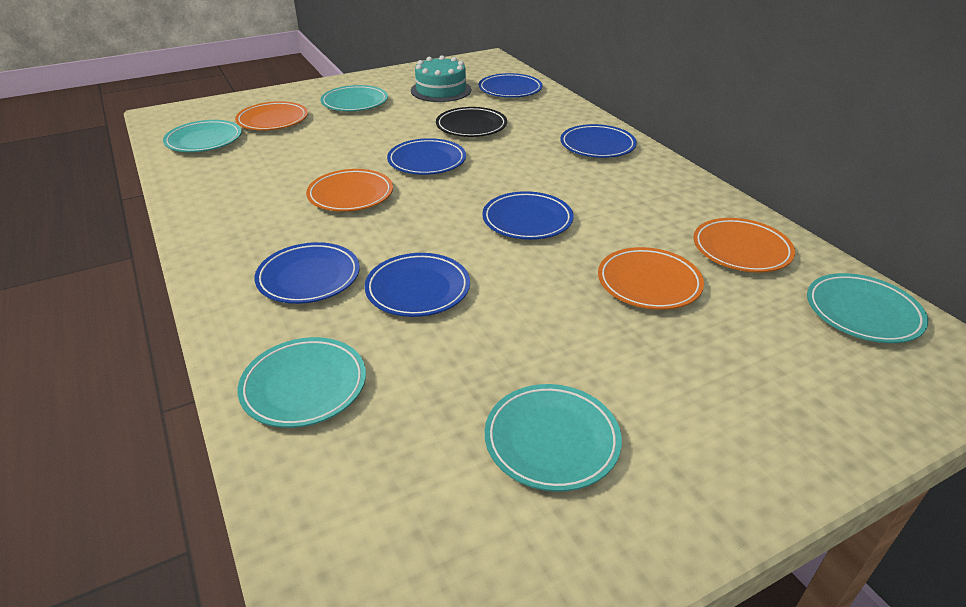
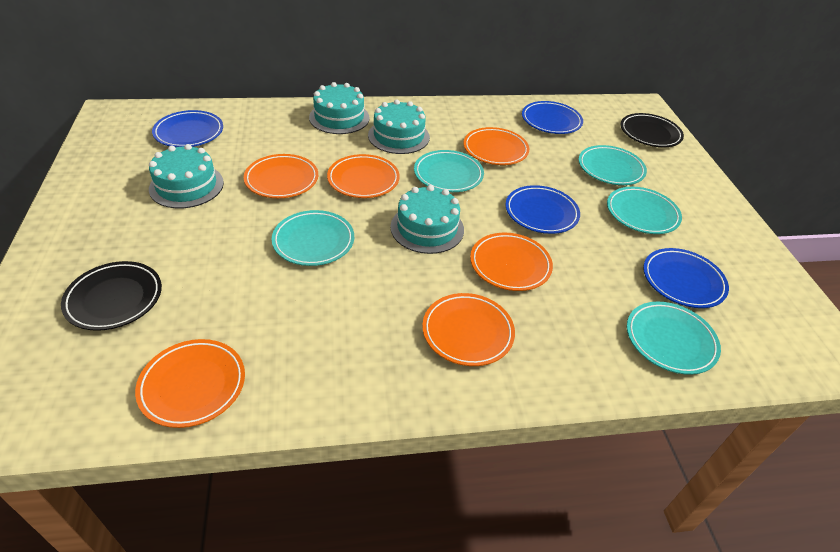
black plate: 1 -> 2
blue plate: 6 -> 4
orange plate: 4 -> 6
turquoise cake: 1 -> 4

